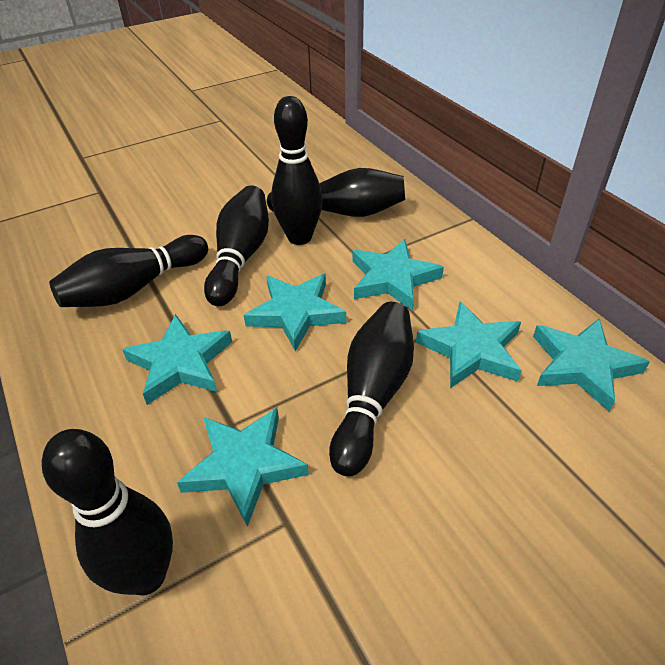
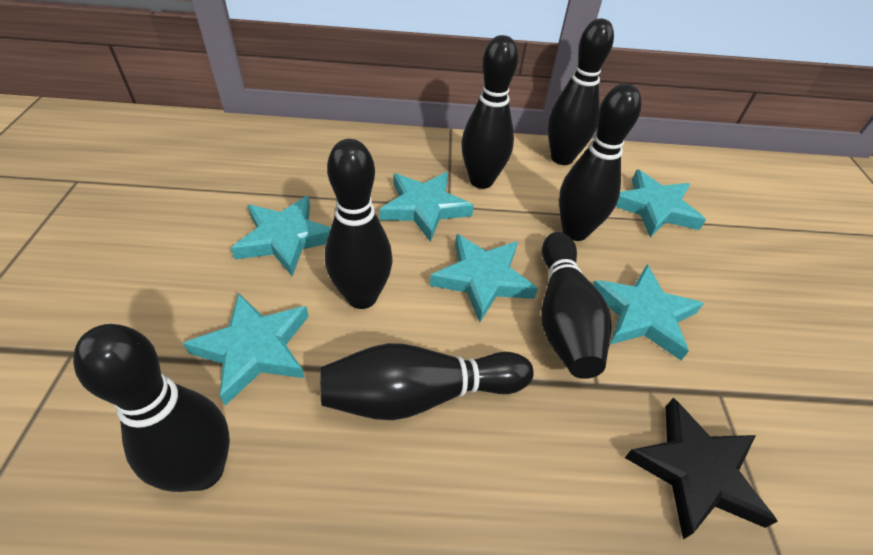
black bowling pin: 6 -> 7
black star: 0 -> 1

